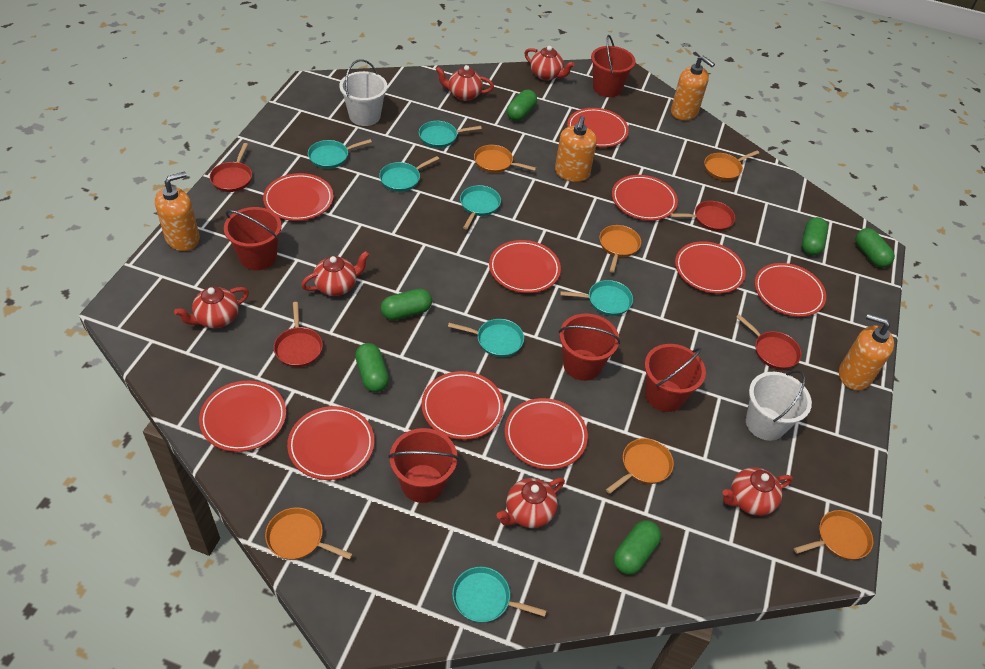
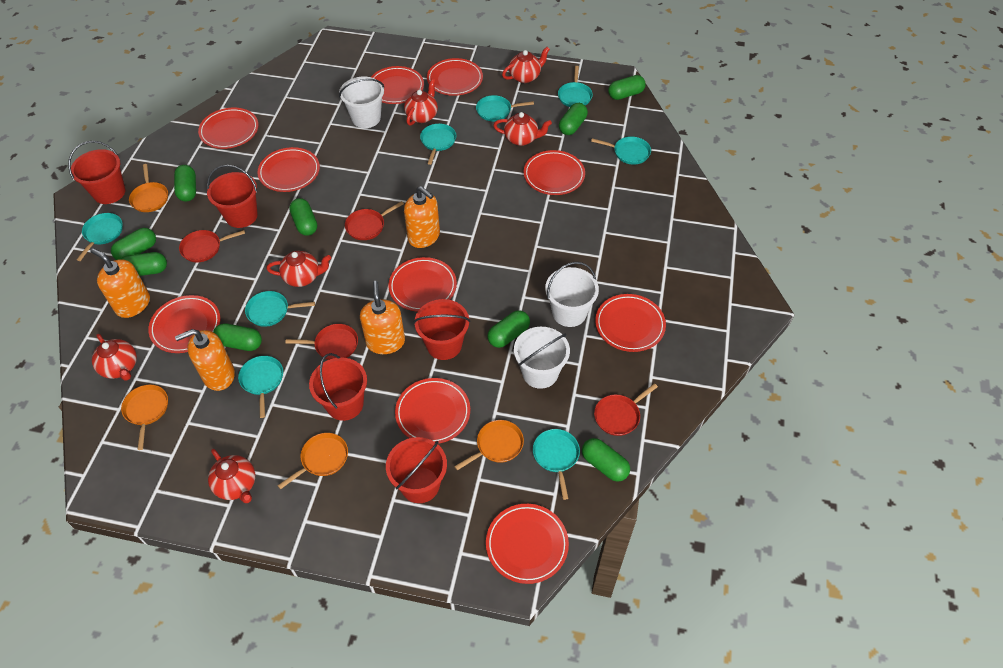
green capsule: 6 -> 9
orange pan: 6 -> 4
turquoise pan: 7 -> 8
white bucket: 2 -> 3

